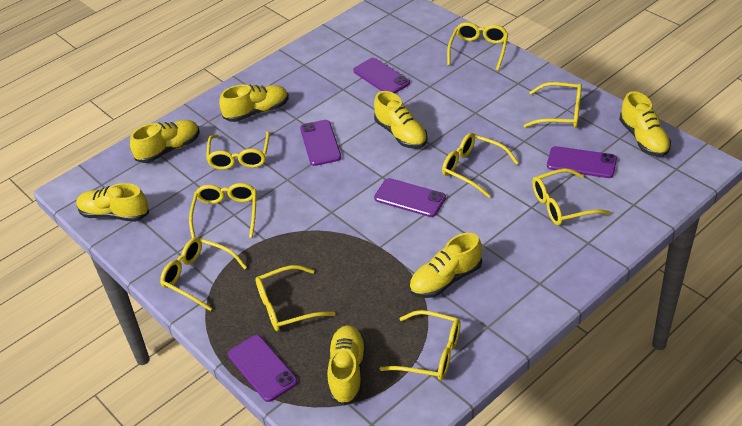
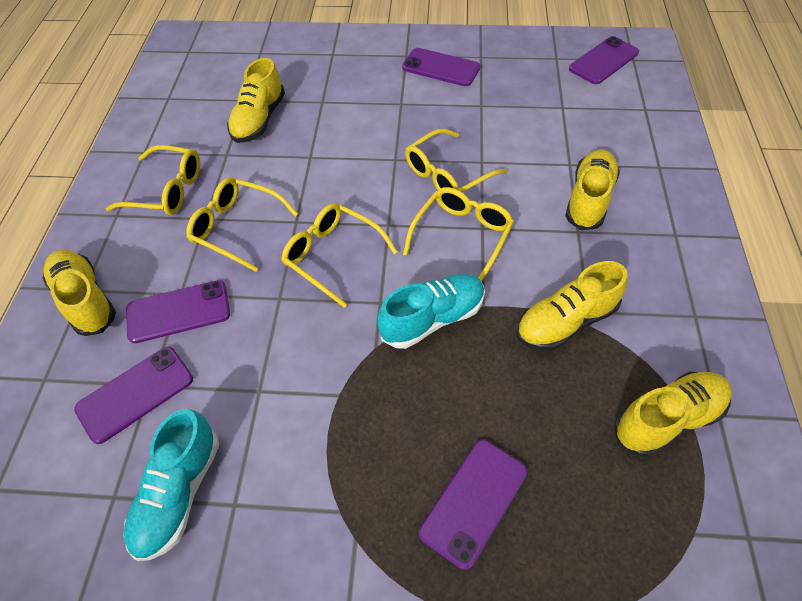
turquoise shoe: 0 -> 2
yellow glasses: 9 -> 5
yellow shoe: 7 -> 5

